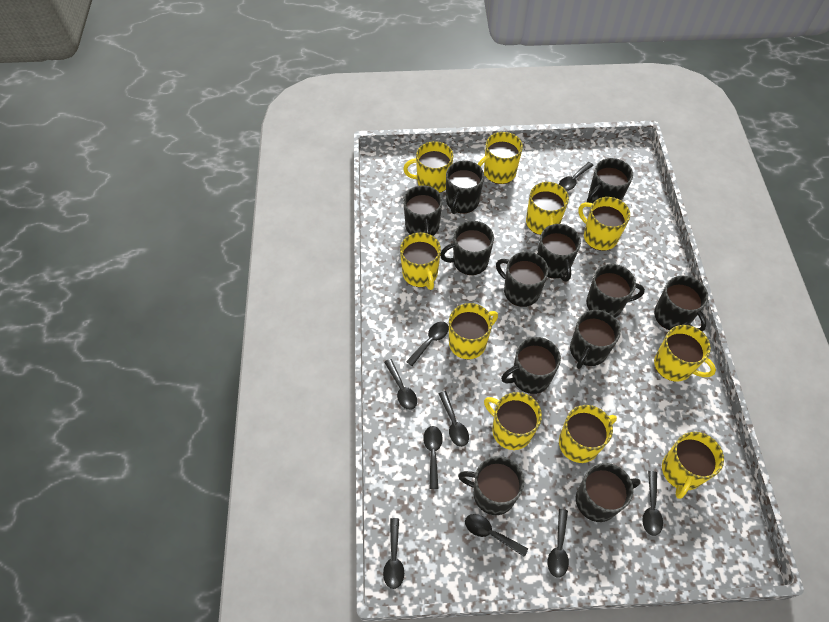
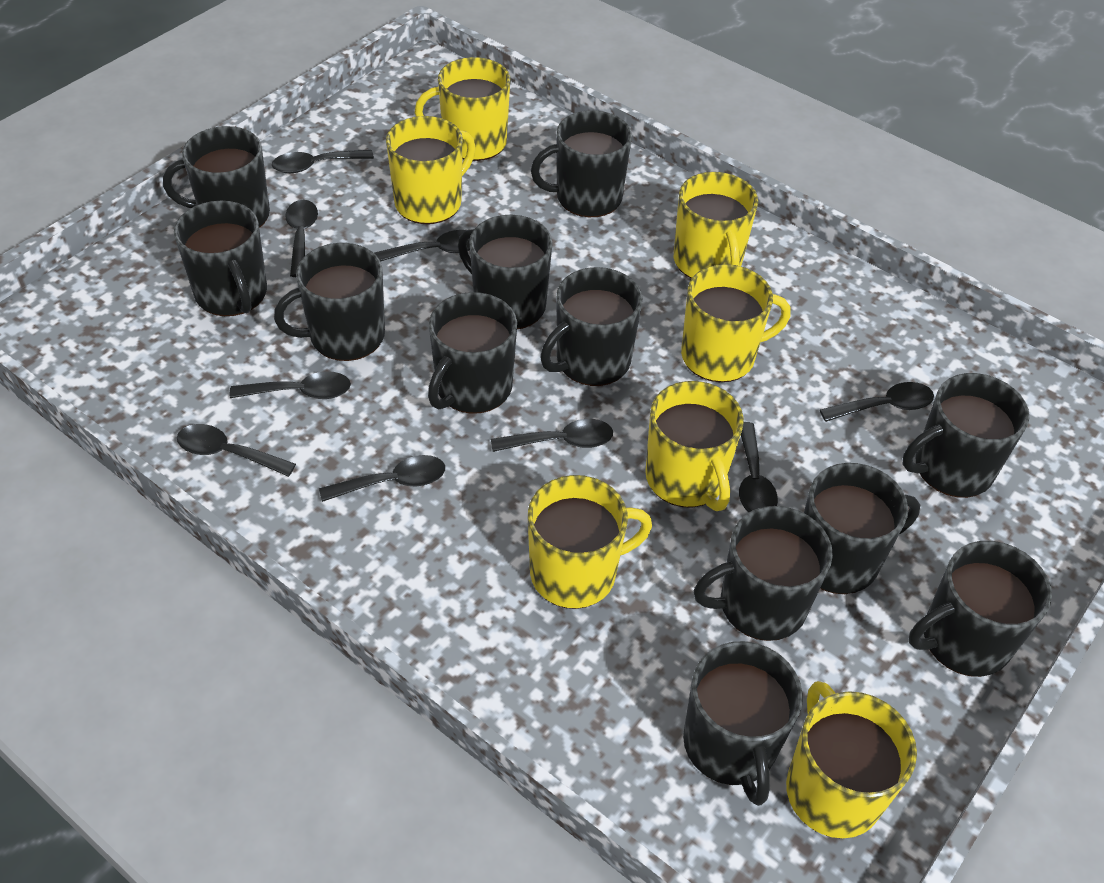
yellow mug: 10 -> 7

